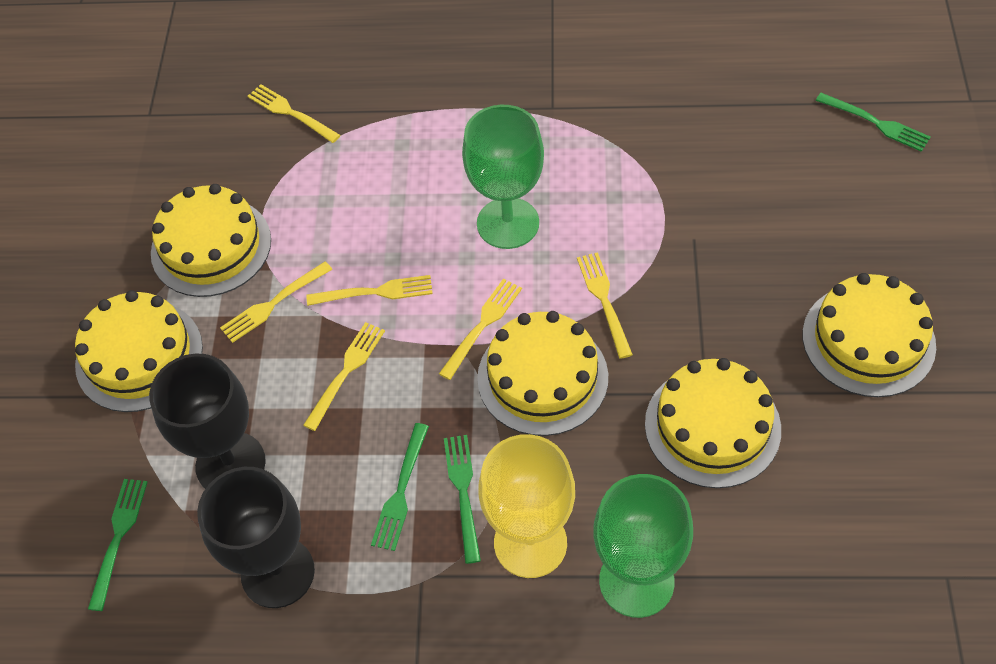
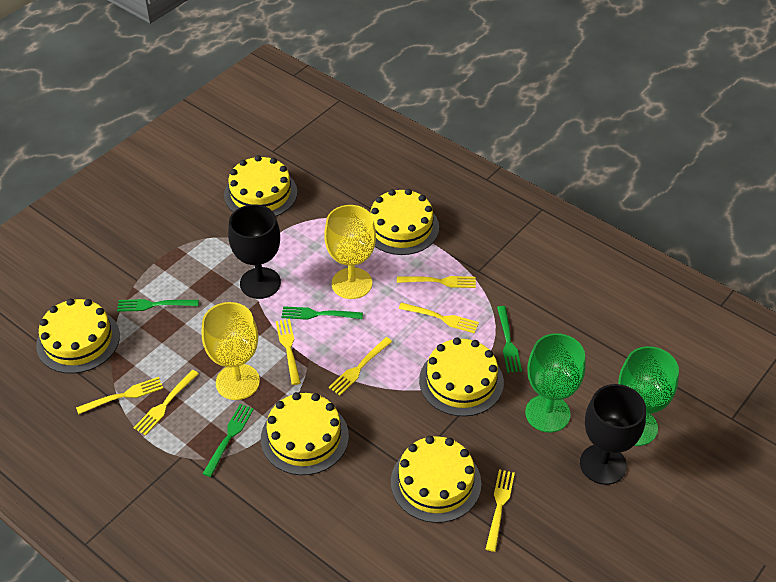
yellow cake: 5 -> 6
yellow fork: 6 -> 7
yellow goblet: 1 -> 2

